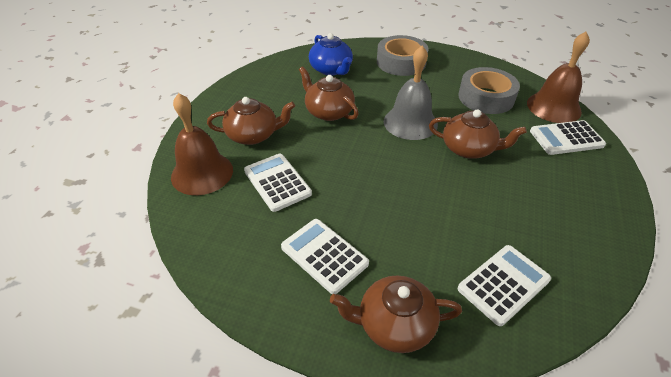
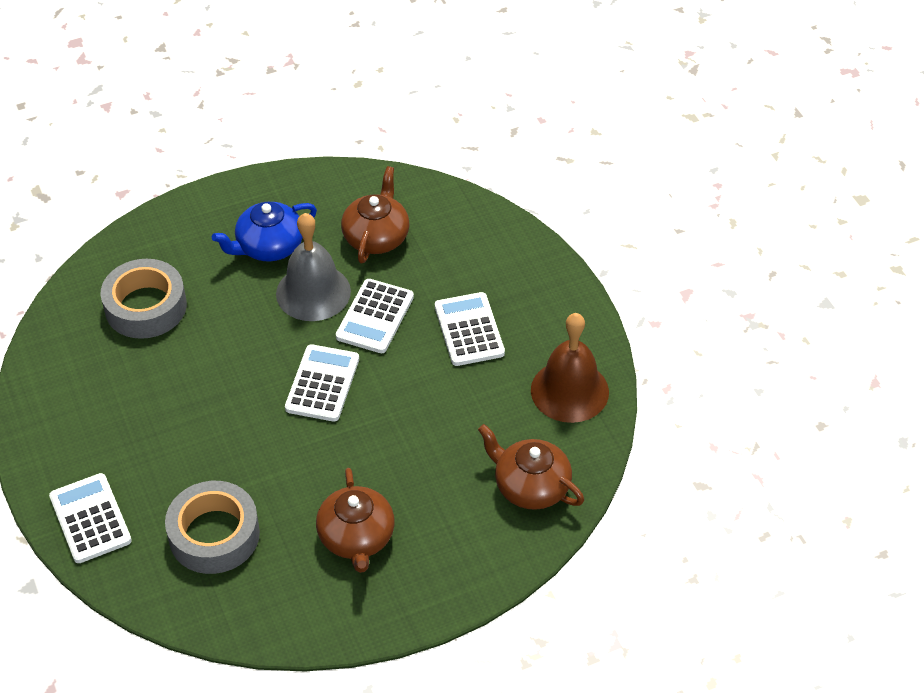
brown bell: 2 -> 1
brown teapot: 4 -> 3

